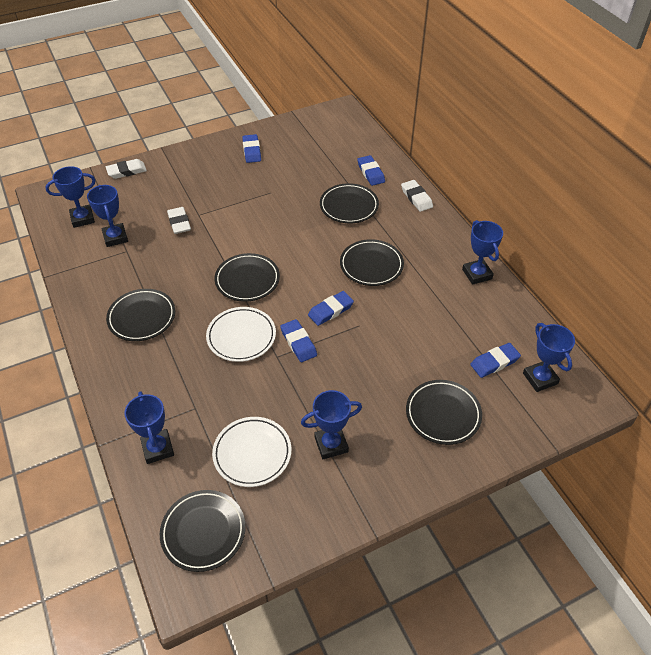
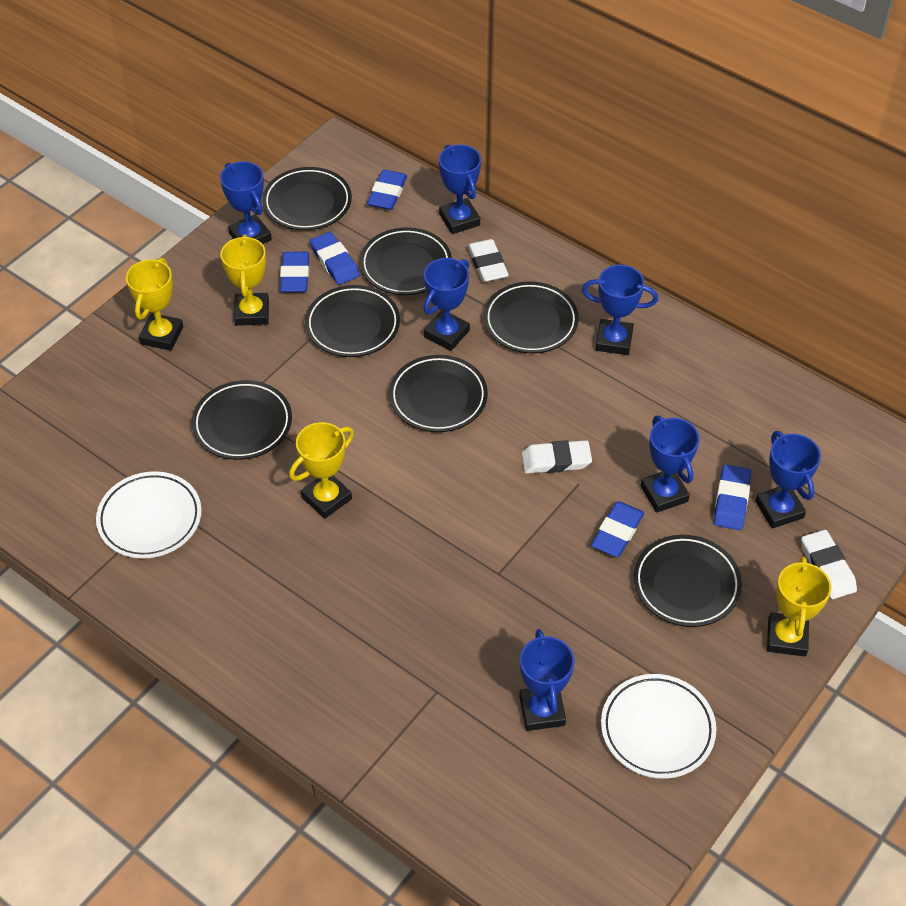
black plate: 6 -> 7
blue trophy: 6 -> 7
yellow trophy: 0 -> 4

